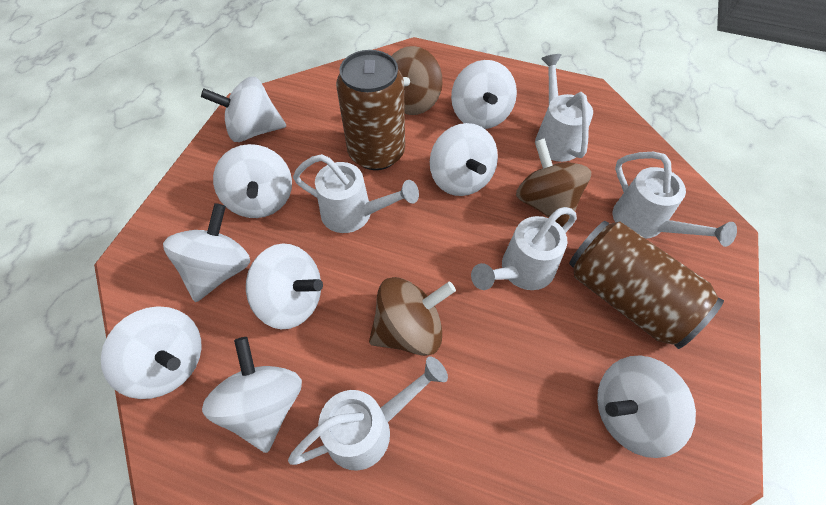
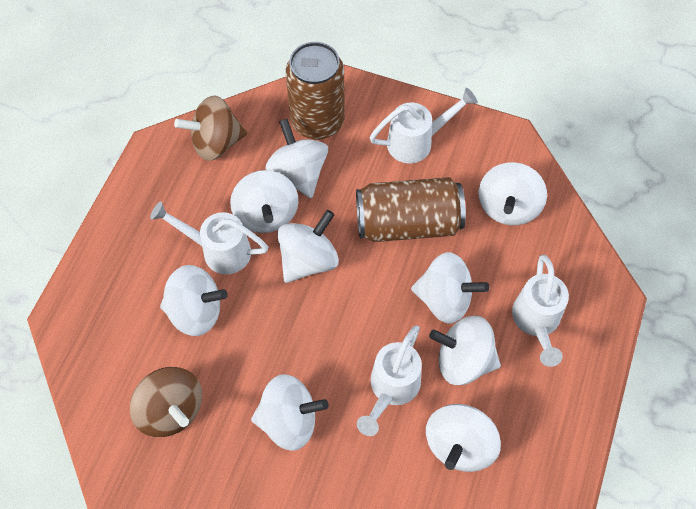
brown spinning top: 3 -> 2
white watering can: 5 -> 4

